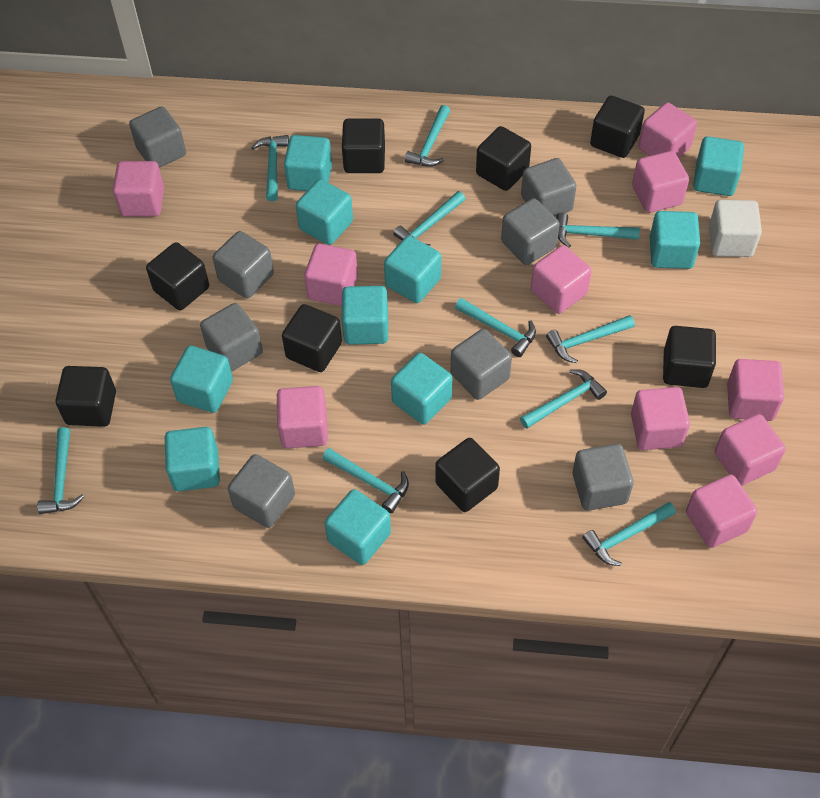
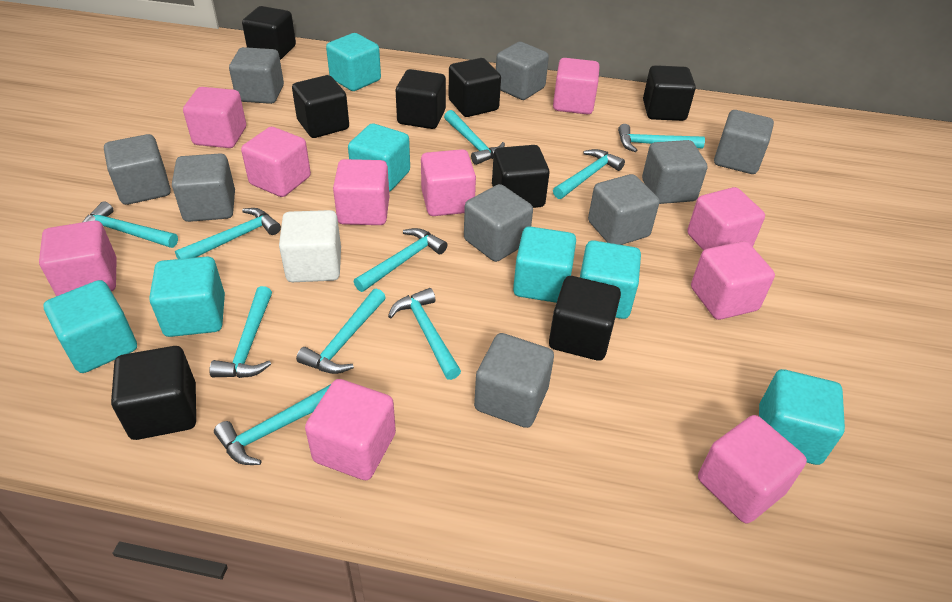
grey cube: 8 -> 9
turquoise cube: 10 -> 7

